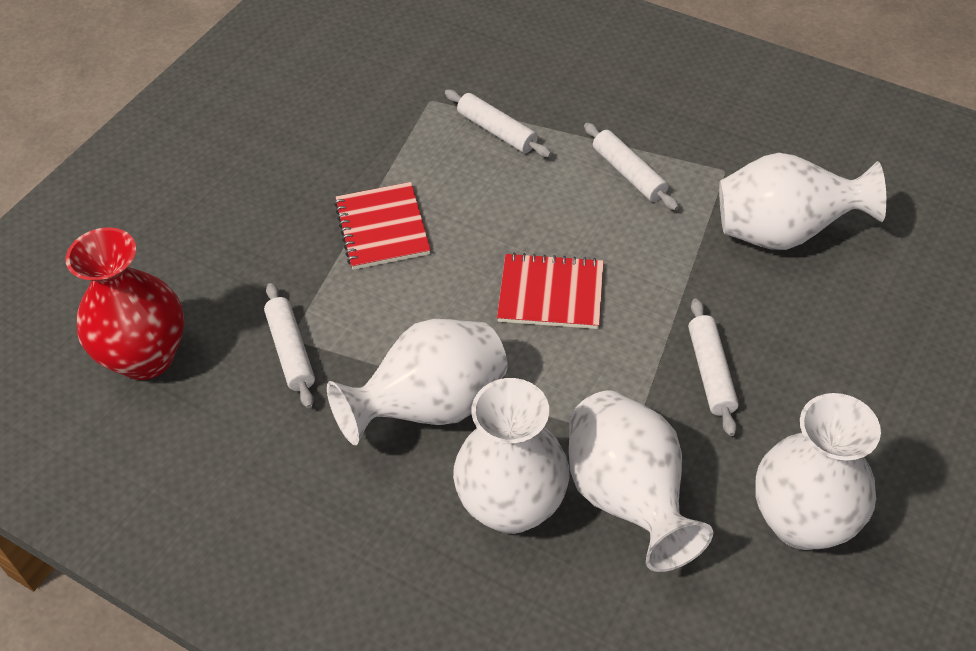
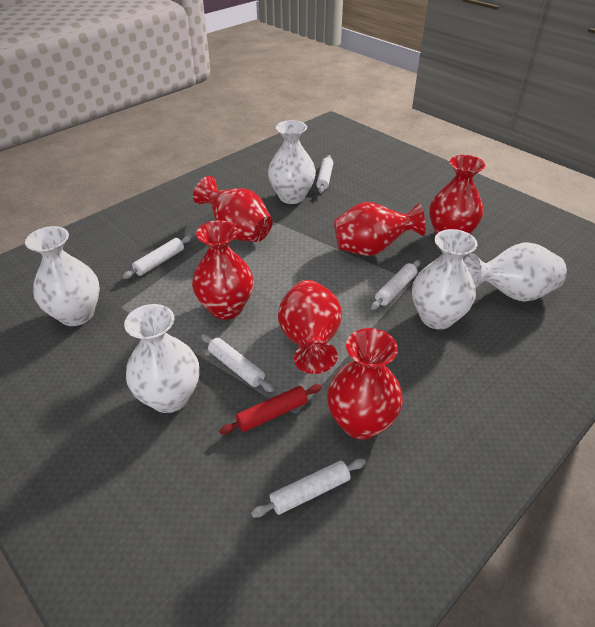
red notebook: 2 -> 0
red rolling pin: 0 -> 1
red vase: 1 -> 6
white rolling pin: 4 -> 5

